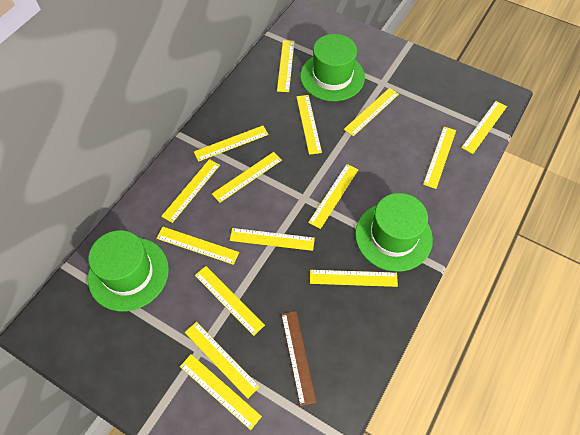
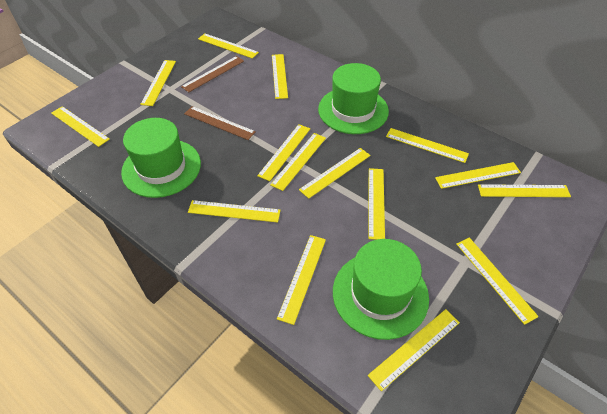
brown ruler: 1 -> 2

